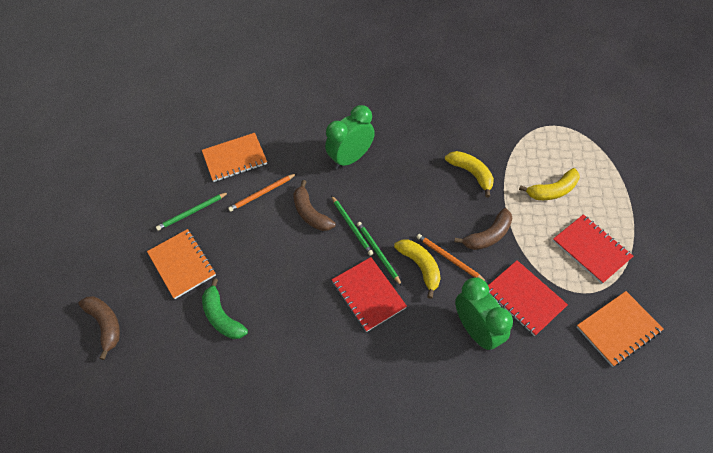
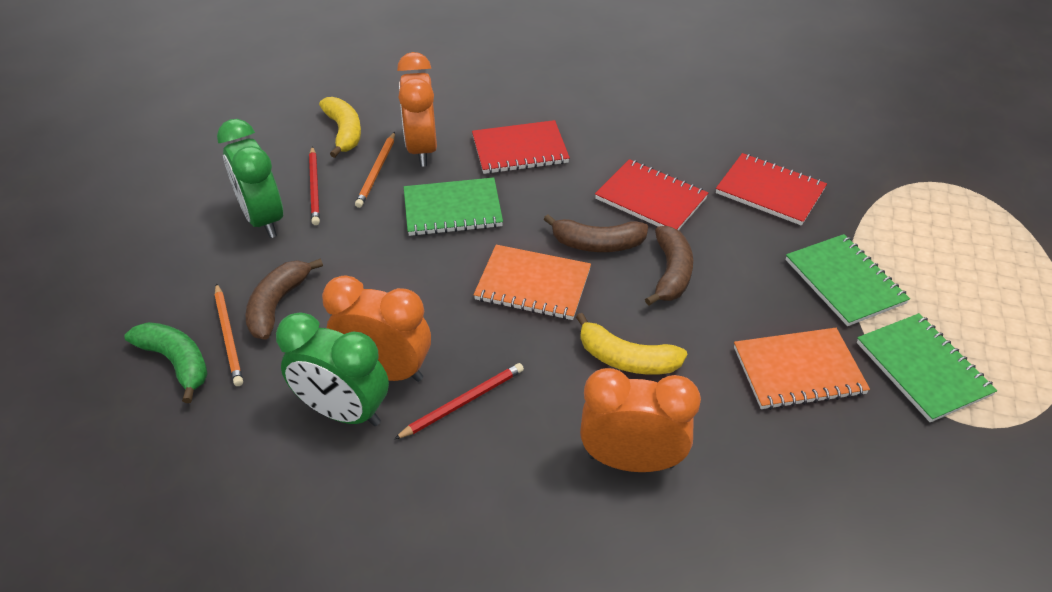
green notebook: 0 -> 3
green pencil: 3 -> 0
orange clock: 0 -> 3
orange notebook: 3 -> 2
red pencil: 0 -> 2
yellow banana: 3 -> 2

